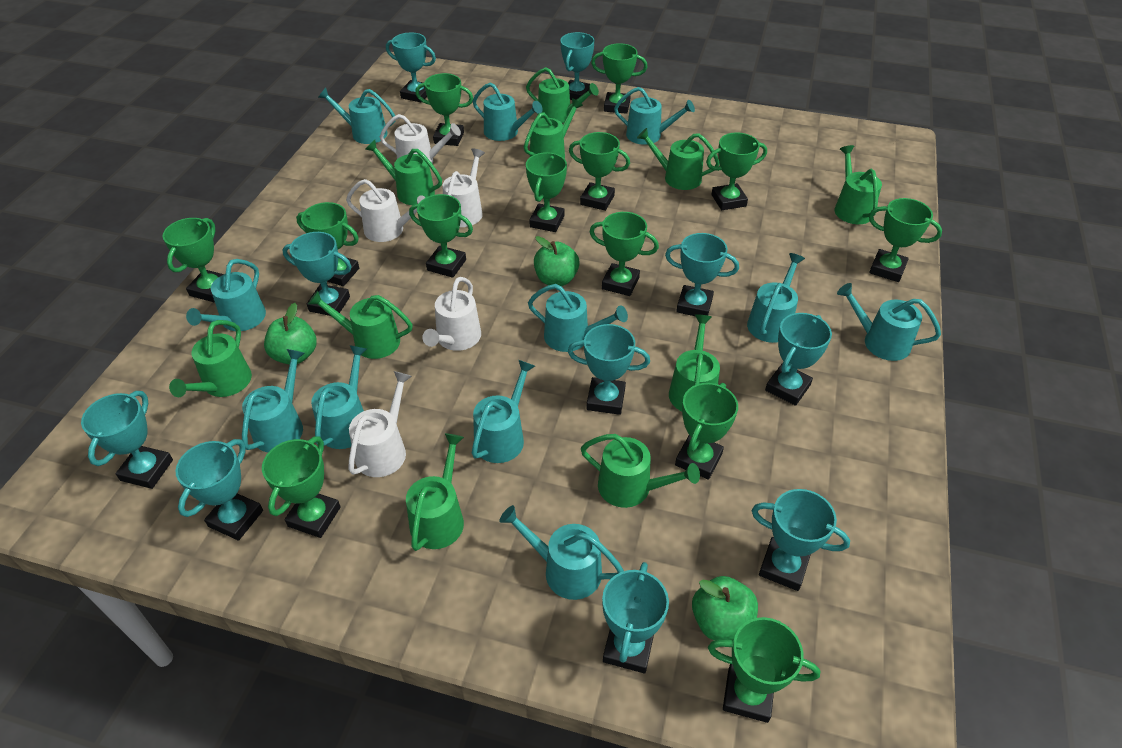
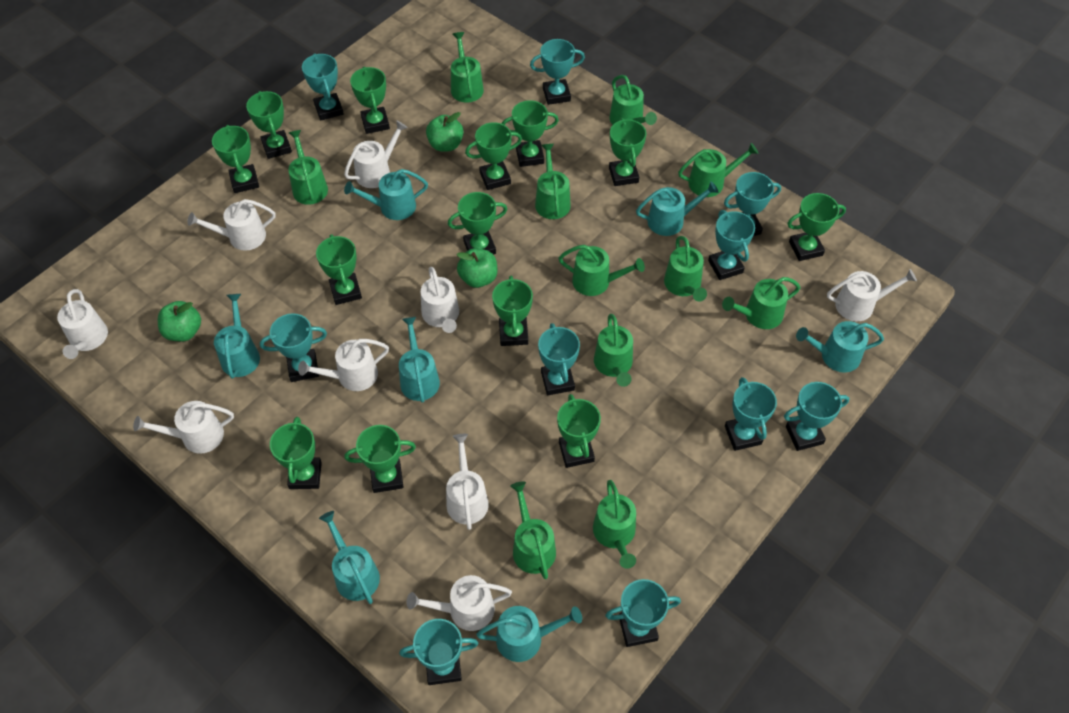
green watering can: 10 -> 11
turquoise watering can: 11 -> 7
white watering can: 5 -> 9

